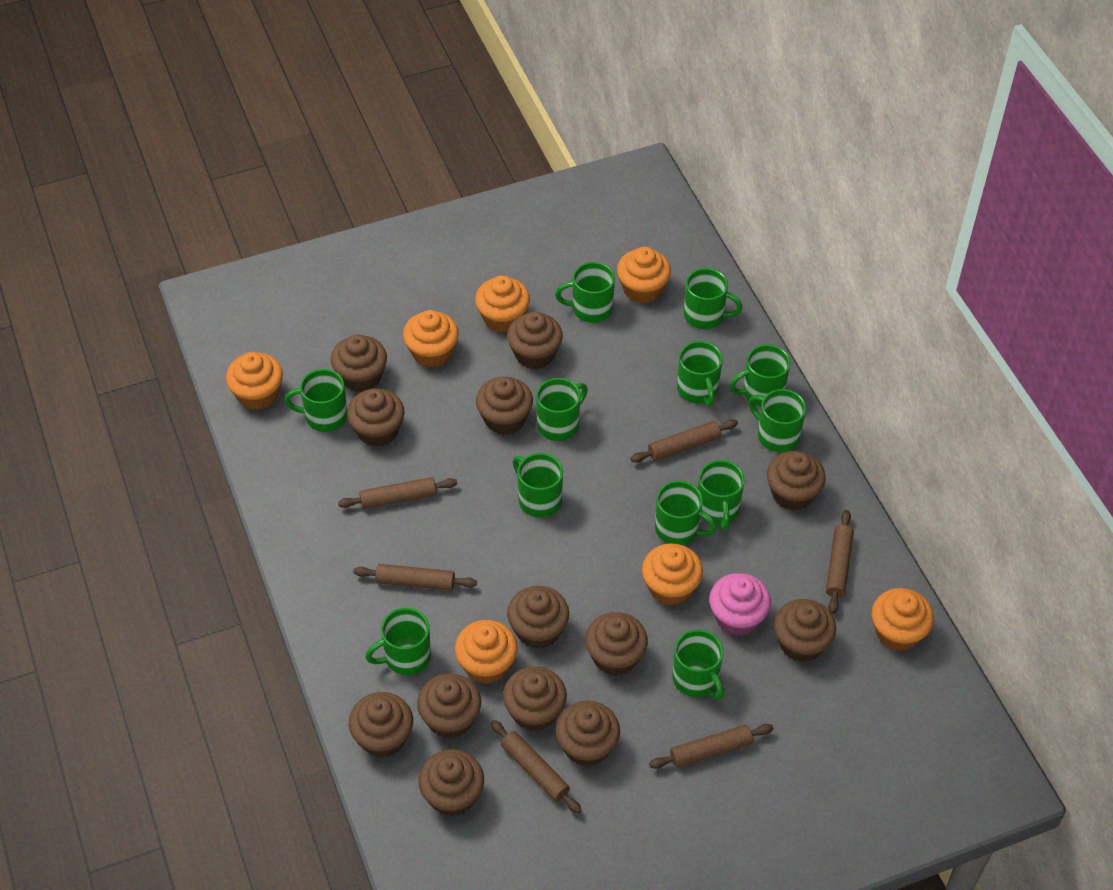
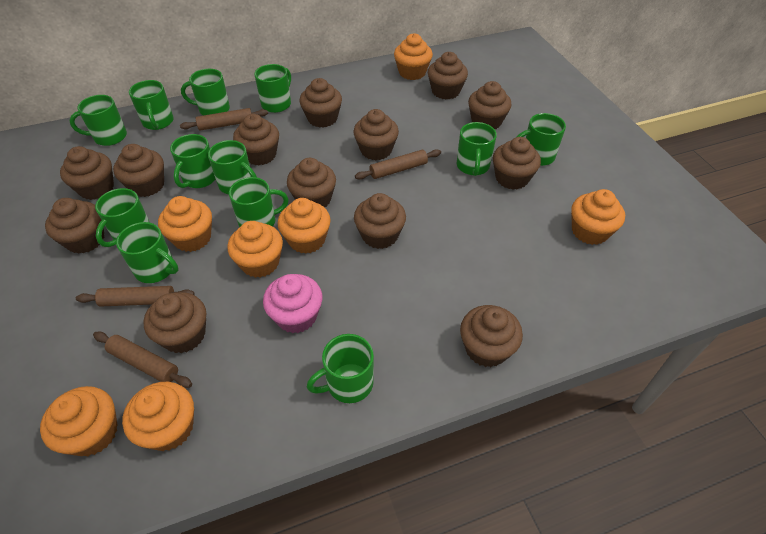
brown rolling pin: 6 -> 4

